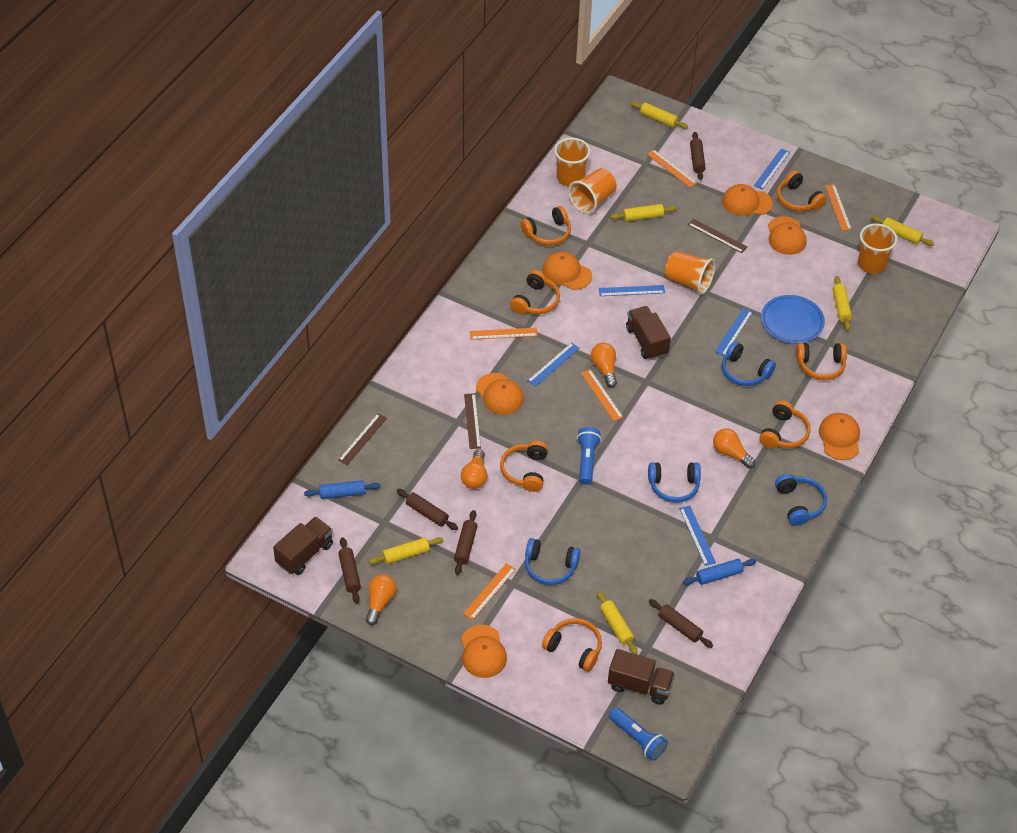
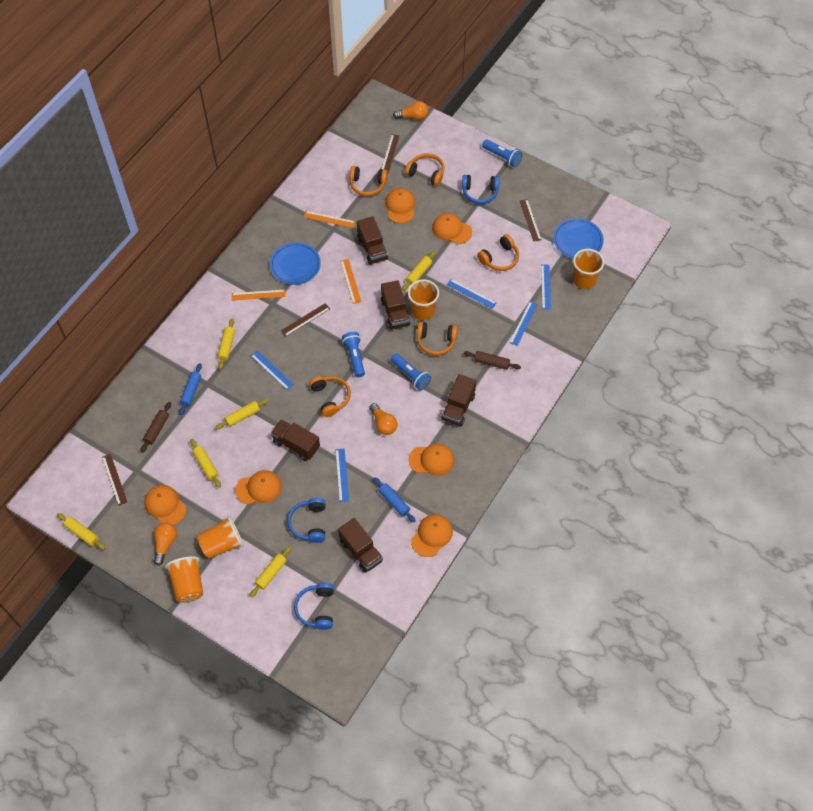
blue flashlight: 2 -> 3
blue headphones: 4 -> 3
blue plate: 1 -> 2
brown rolling pin: 5 -> 2
brown ruler: 3 -> 4
brown truck: 3 -> 5
orange headphones: 7 -> 5
orange light bulb: 4 -> 3
orange ruler: 5 -> 3

